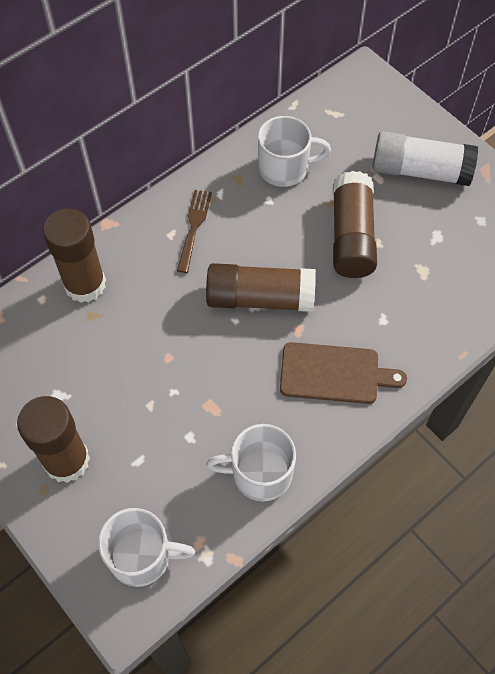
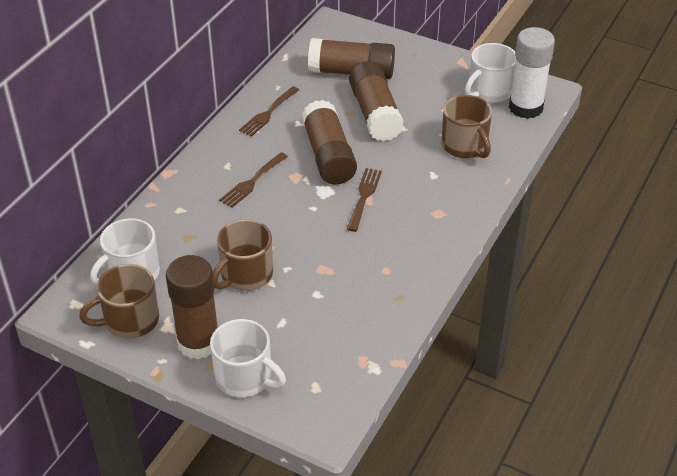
brown cutting board: 1 -> 0
brown fork: 1 -> 3
brown mug: 0 -> 3

